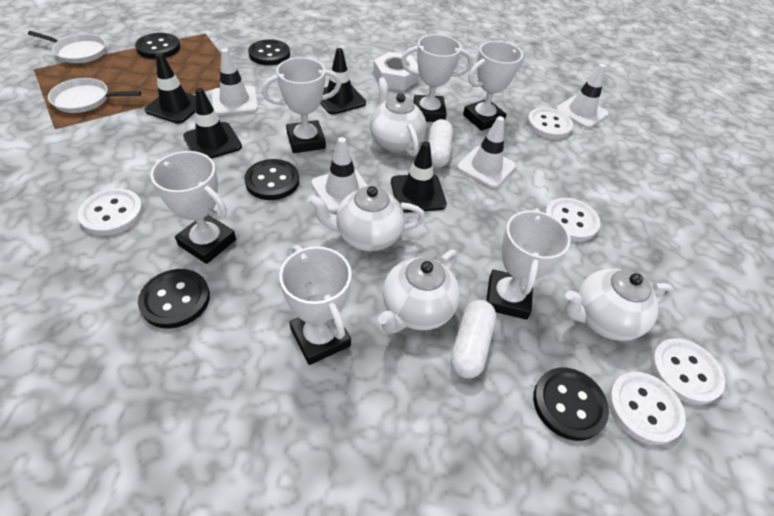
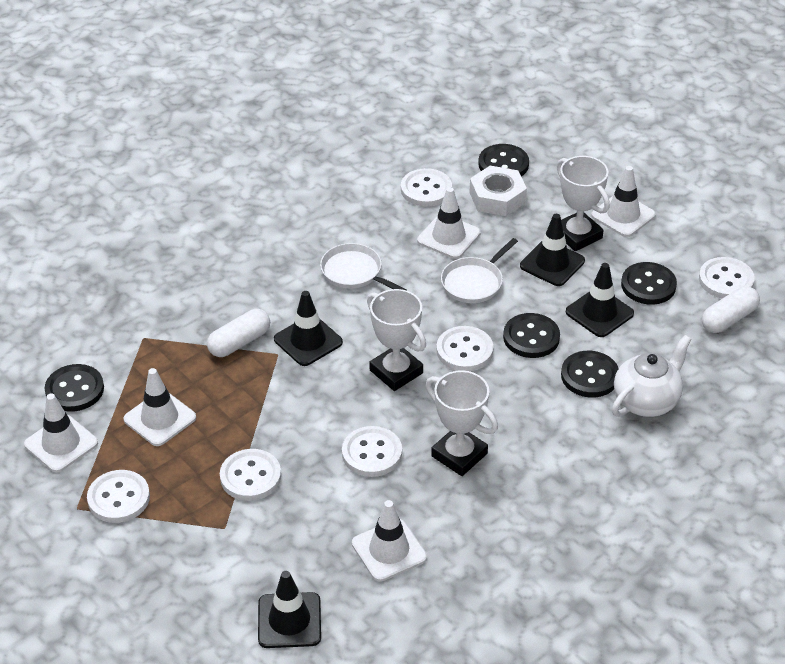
white button: 5 -> 6
white teapot: 4 -> 1
white traffic cone: 4 -> 5
white trophy: 6 -> 3

